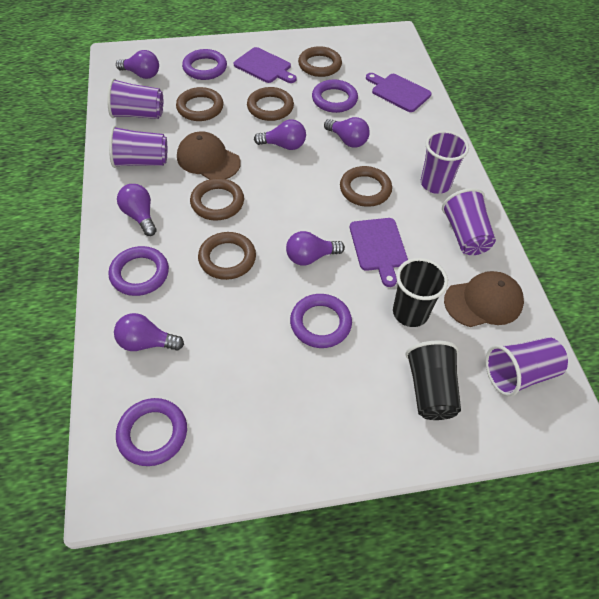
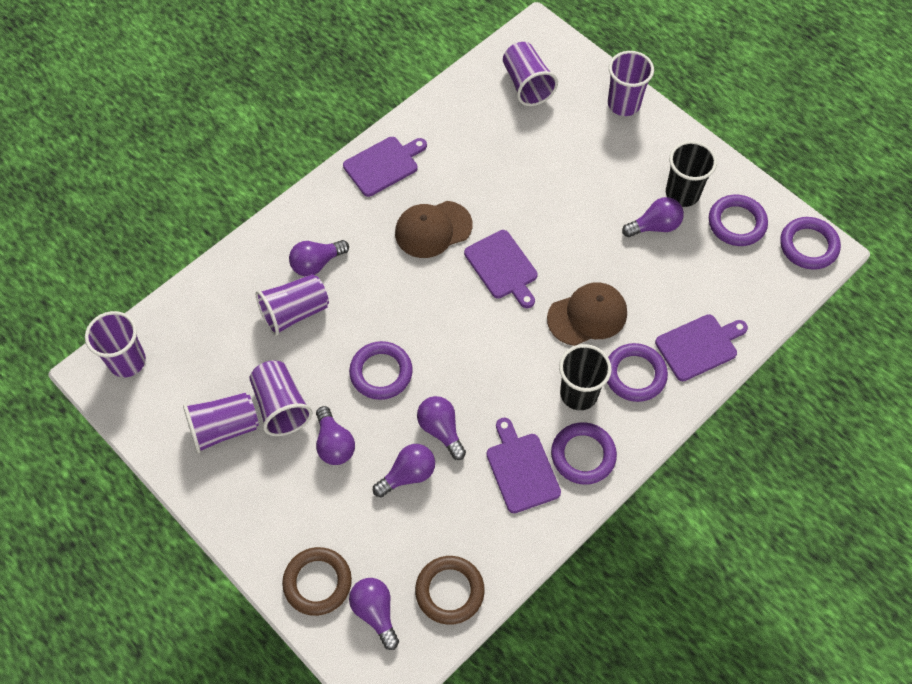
brown ring: 6 -> 2
purple cup: 5 -> 6
purple cutting board: 3 -> 4

